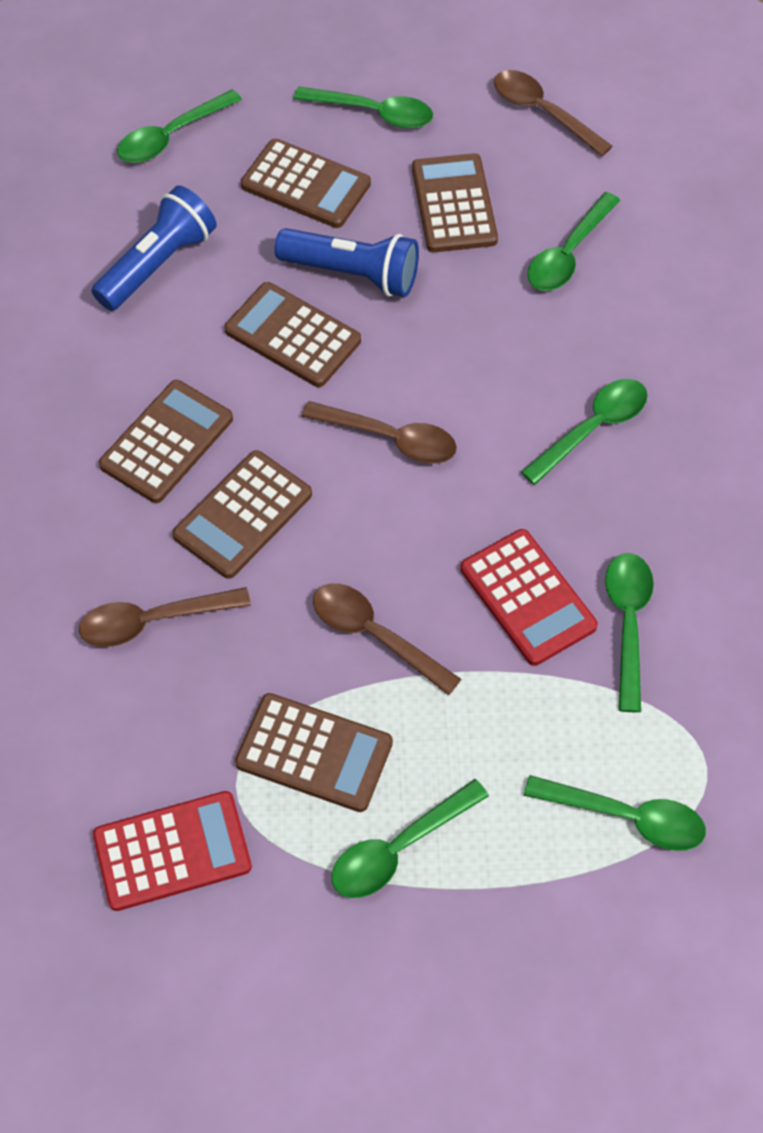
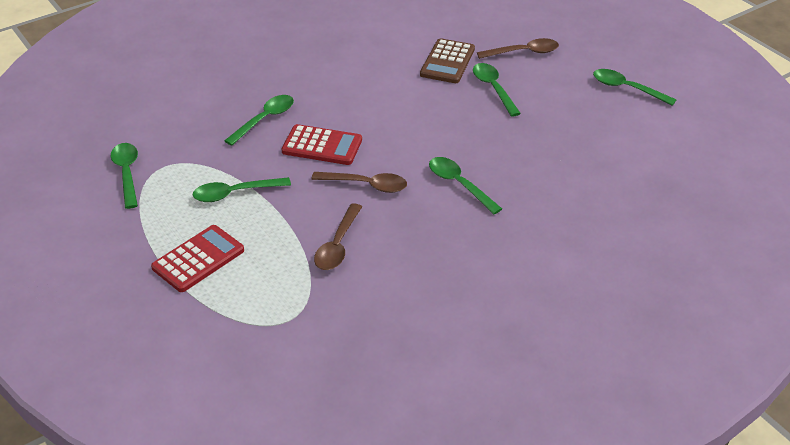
blue flashlight: 2 -> 0
brown calculator: 6 -> 1
brown spoon: 4 -> 3
green spoon: 7 -> 6

